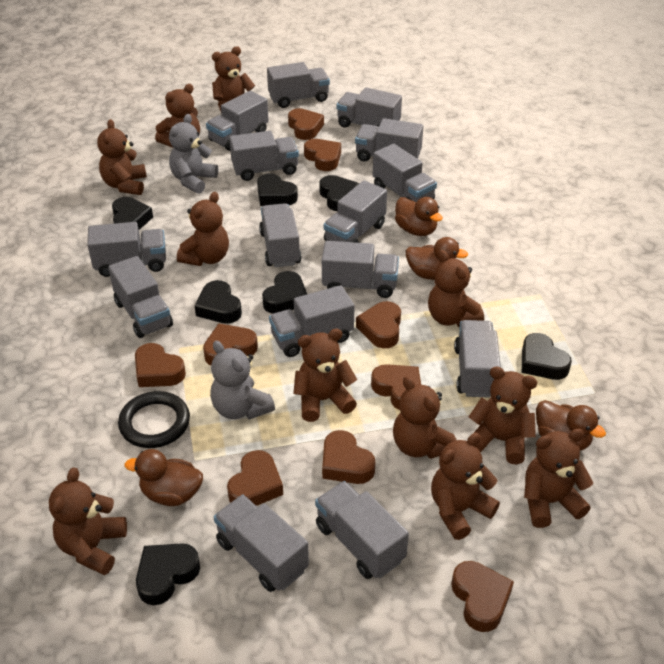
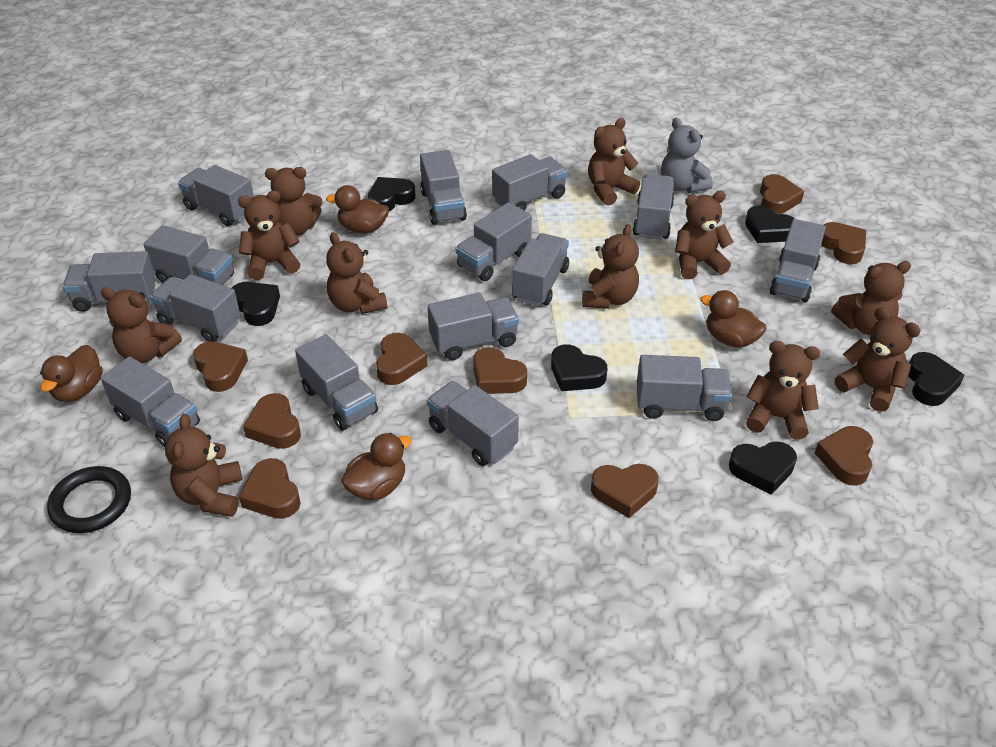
black heart: 7 -> 6
grey teddy bear: 2 -> 1

